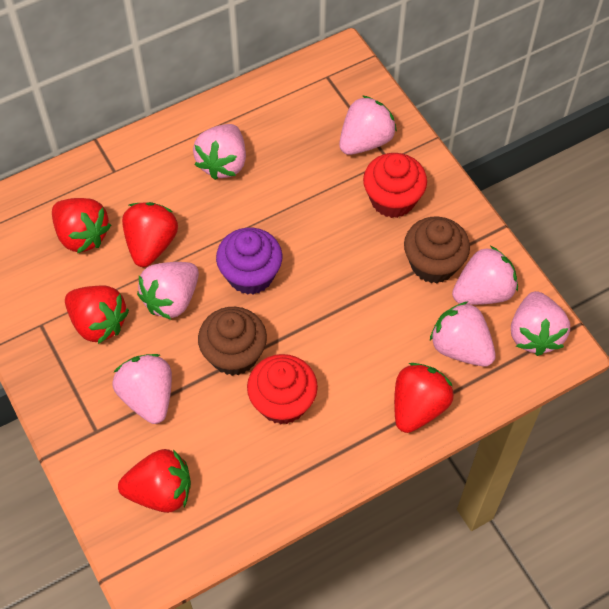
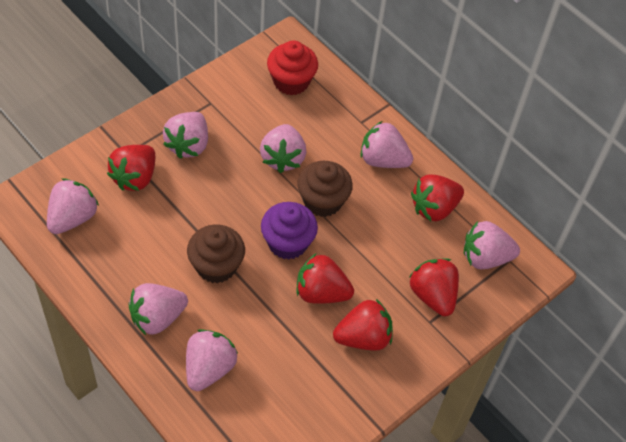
red cupcake: 2 -> 1

